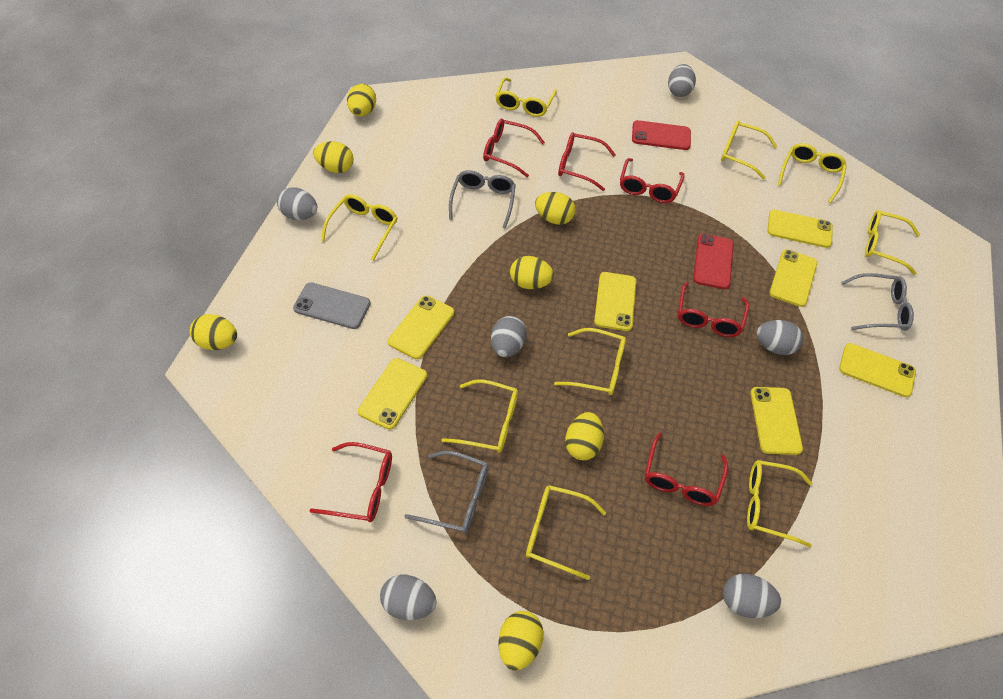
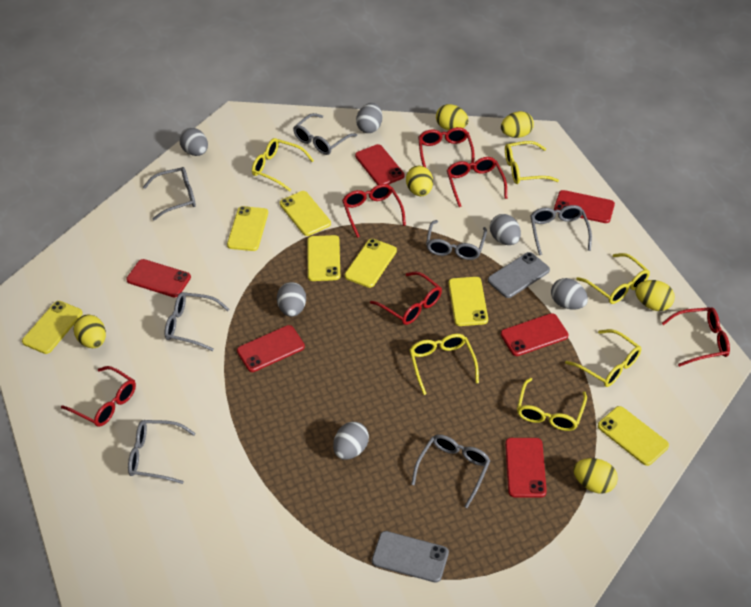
grey glasses: 3 -> 7
grey phone: 1 -> 2
red phone: 2 -> 6
yellow egg: 7 -> 6
yellow glasses: 9 -> 6

